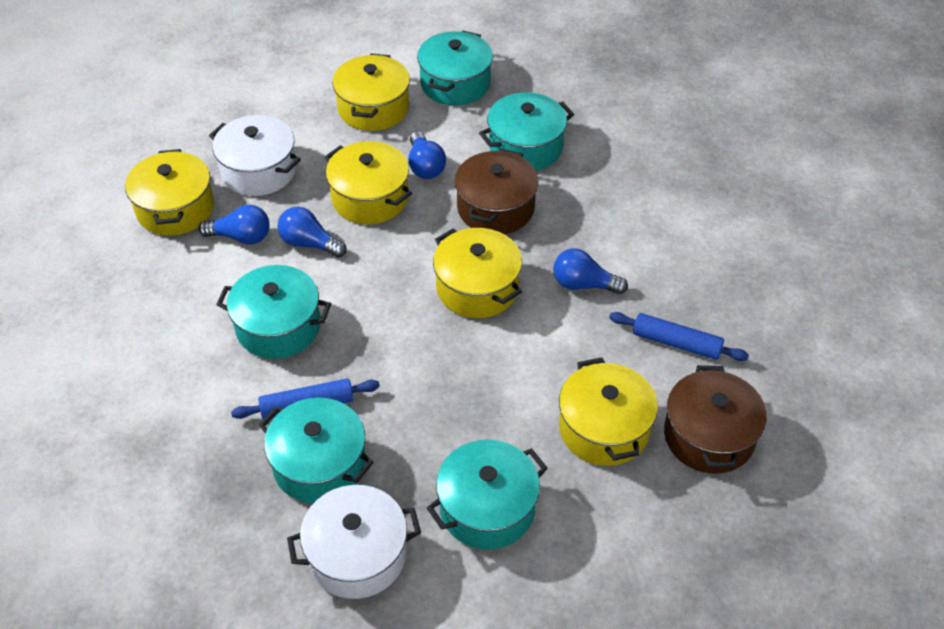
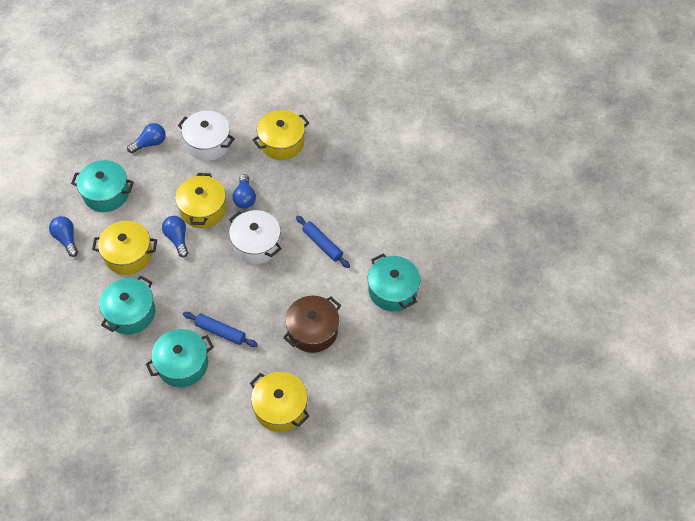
brown pot: 2 -> 1
turquoise pot: 5 -> 4
yellow pot: 5 -> 4

